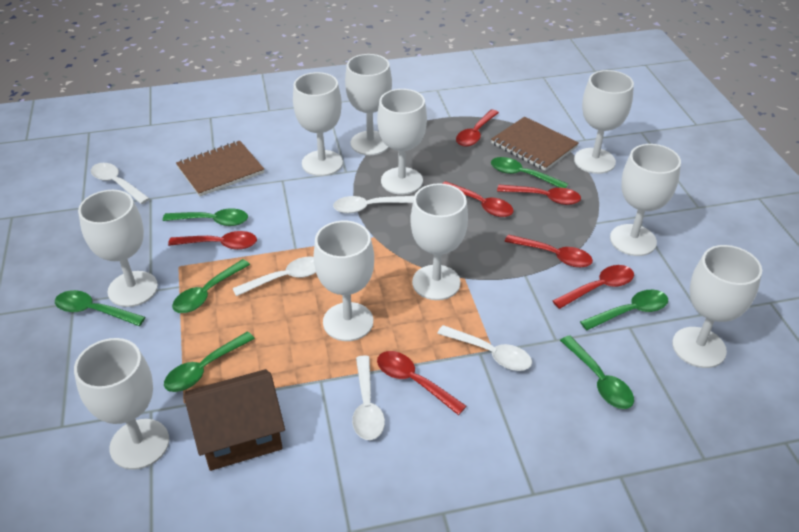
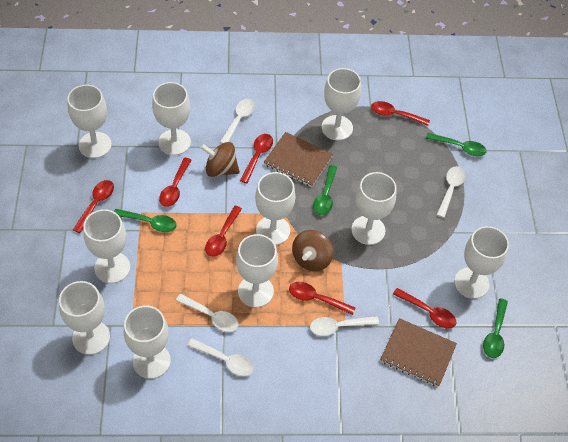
brown house: 1 -> 0
brown spinning top: 0 -> 2
green spoon: 7 -> 4

